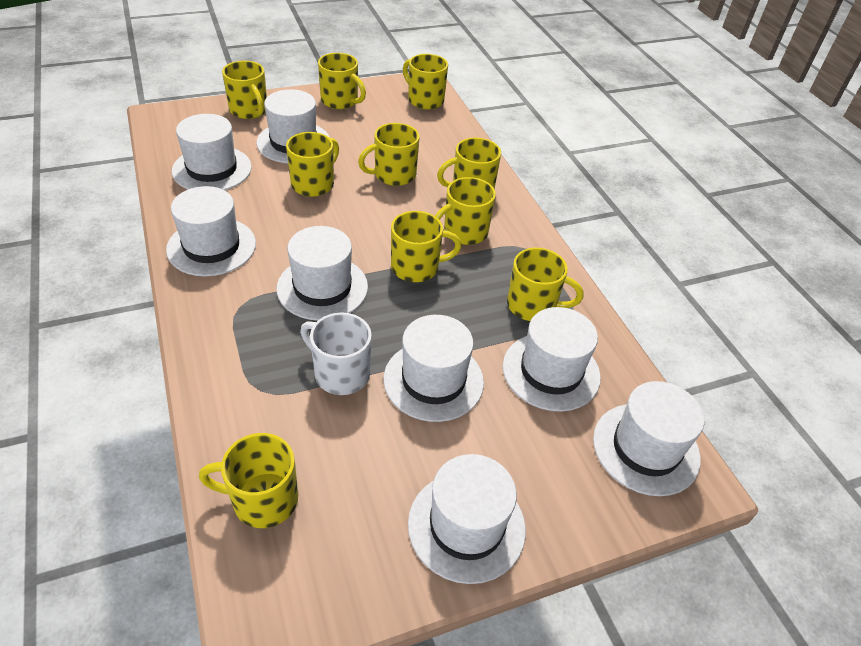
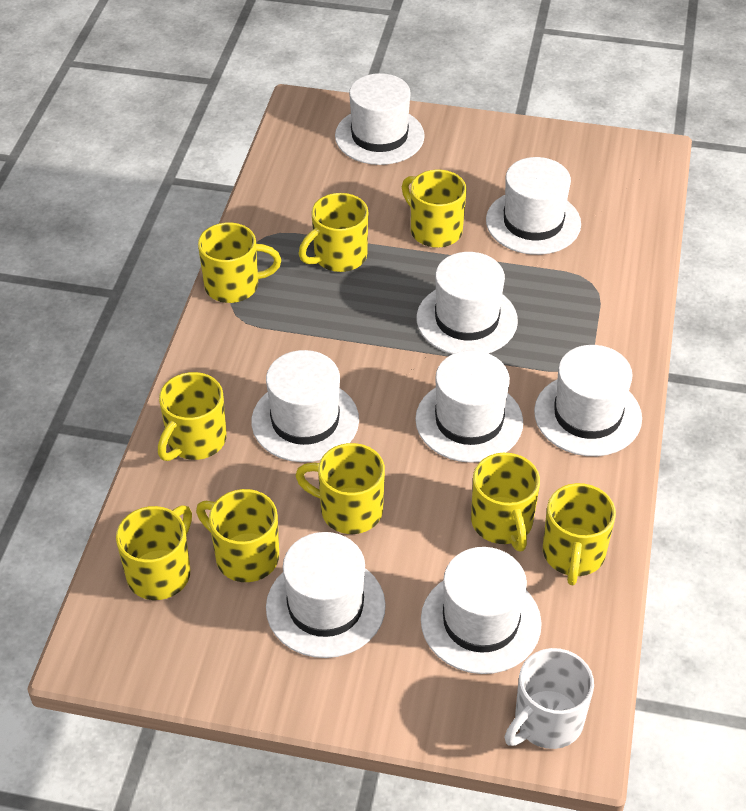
yellow mug: 10 -> 9

